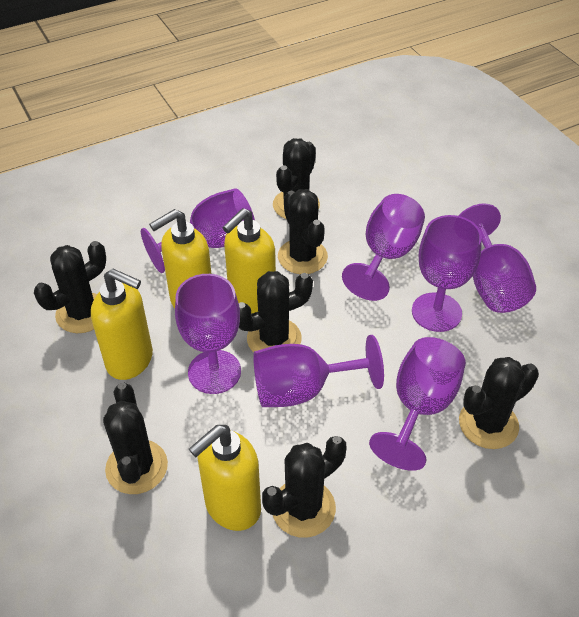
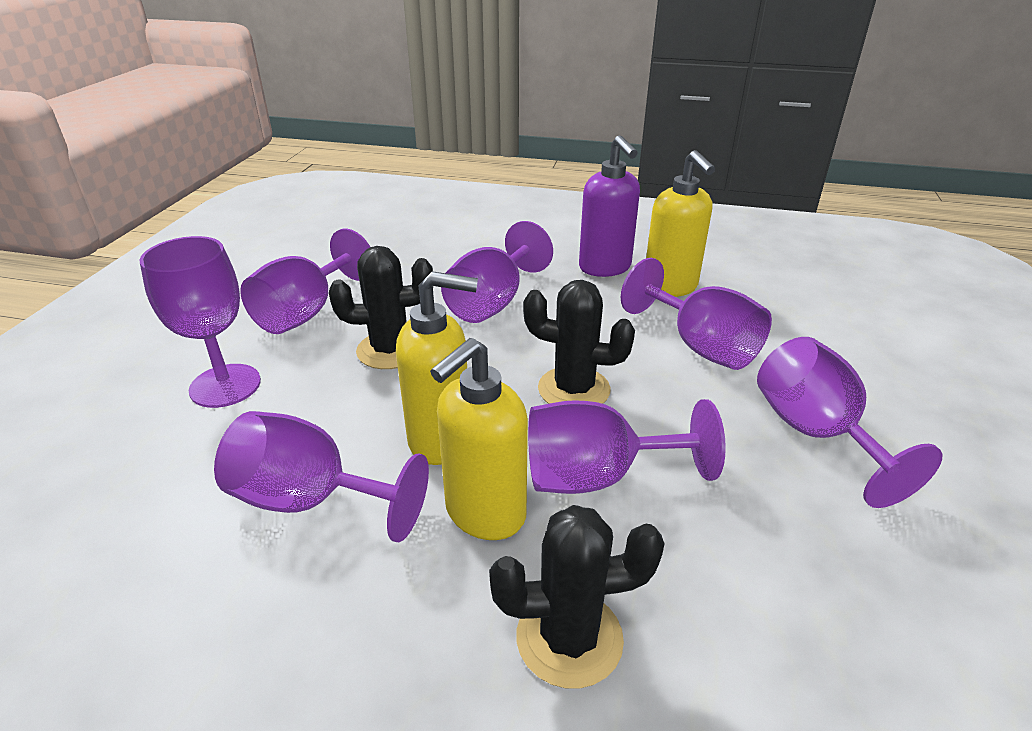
black cactus: 7 -> 3
purple soap dispenser: 0 -> 1
yellow soap dispenser: 4 -> 3

